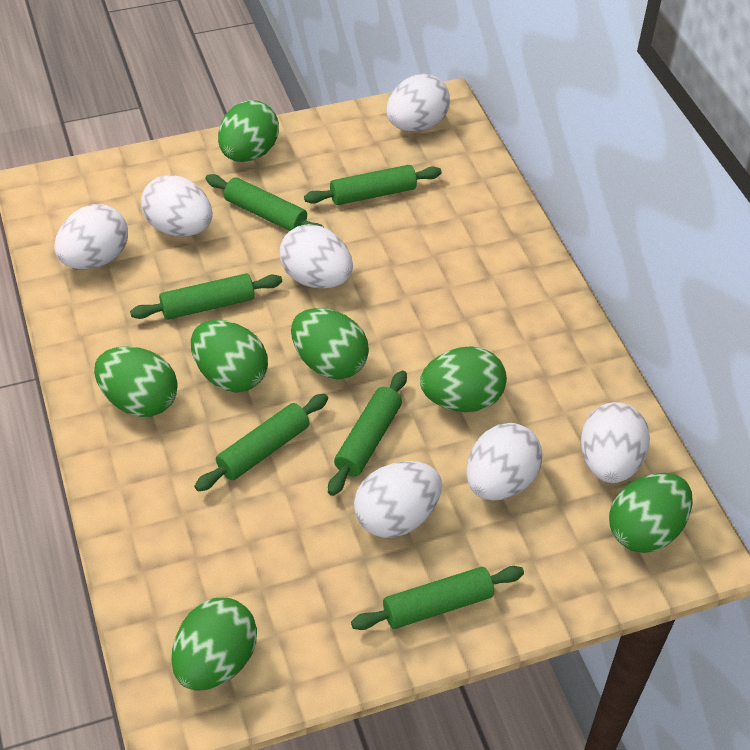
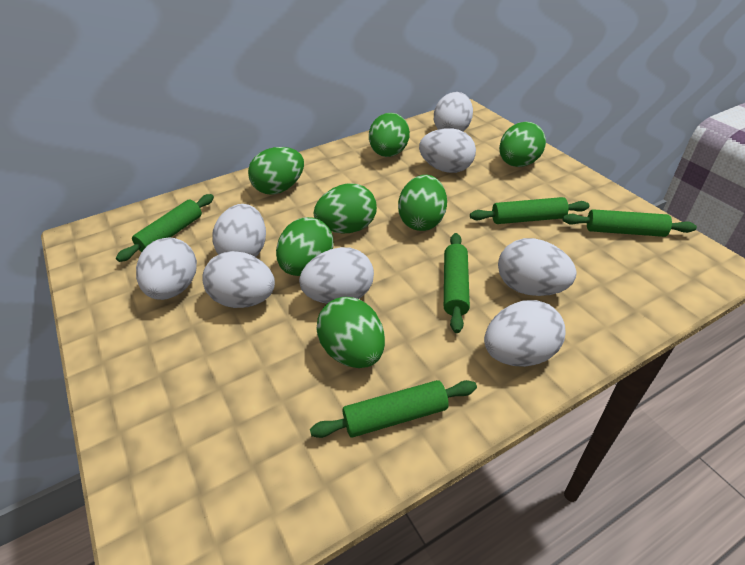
green rolling pin: 6 -> 5
white egg: 7 -> 8

